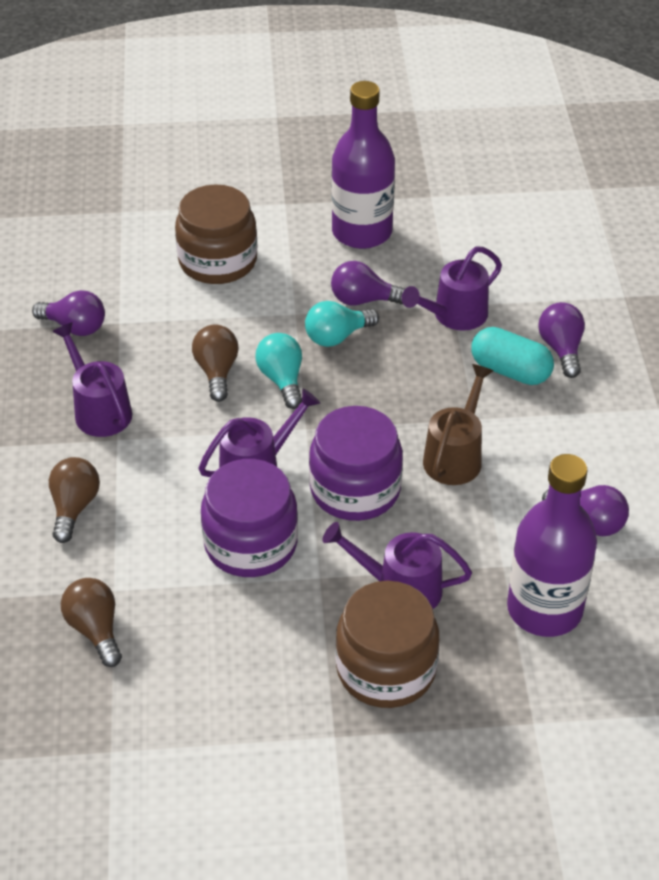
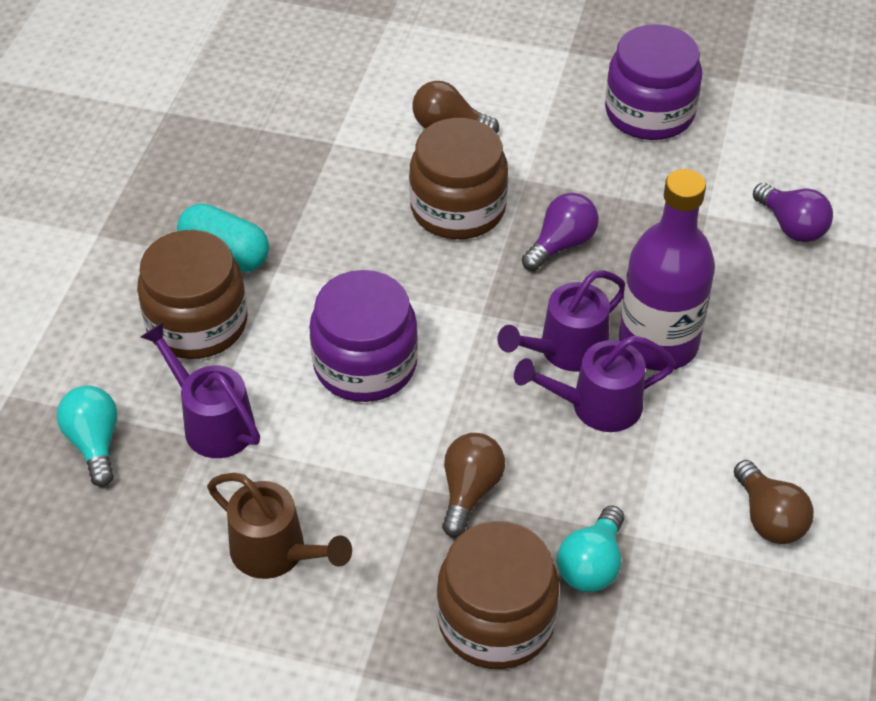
brown jar: 2 -> 3
purple bottle: 2 -> 1
purple light bulb: 4 -> 2
purple watering can: 4 -> 3

